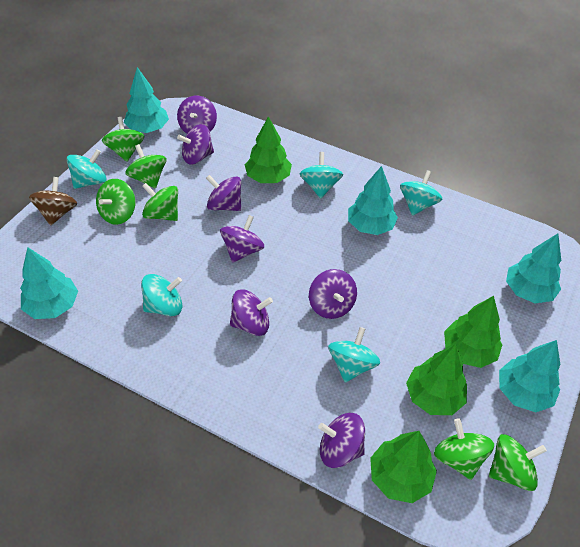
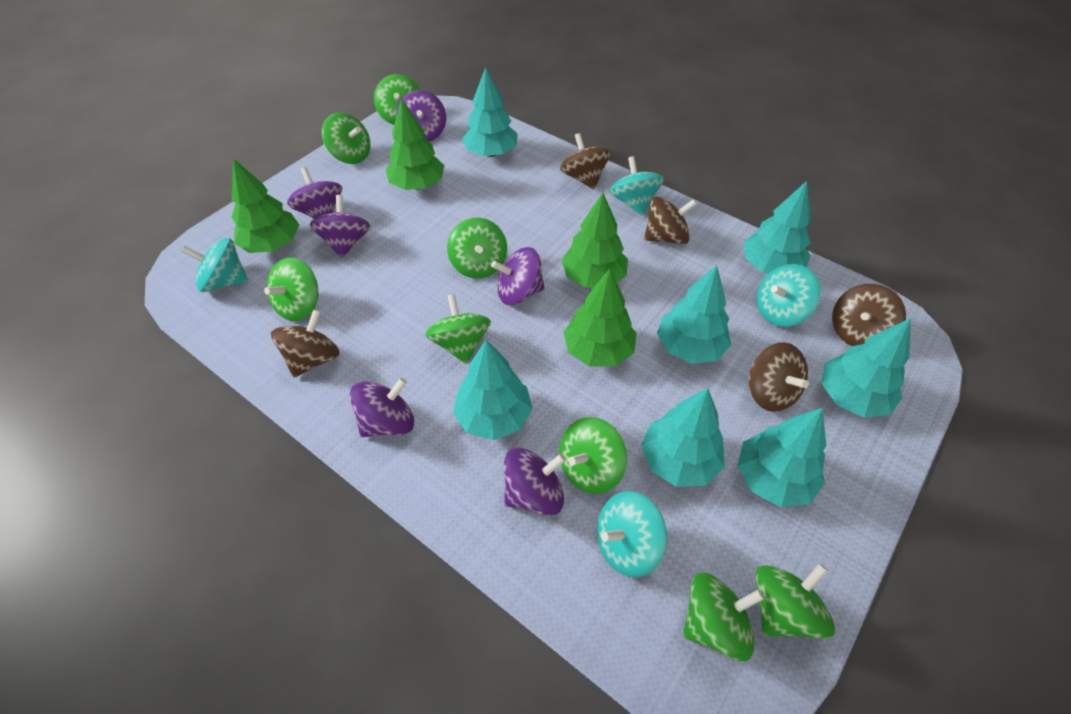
brown spinning top: 1 -> 5
green spinning top: 6 -> 8
purple spinning top: 7 -> 6
turquoise spinning top: 5 -> 4
turquoise tree: 5 -> 7

